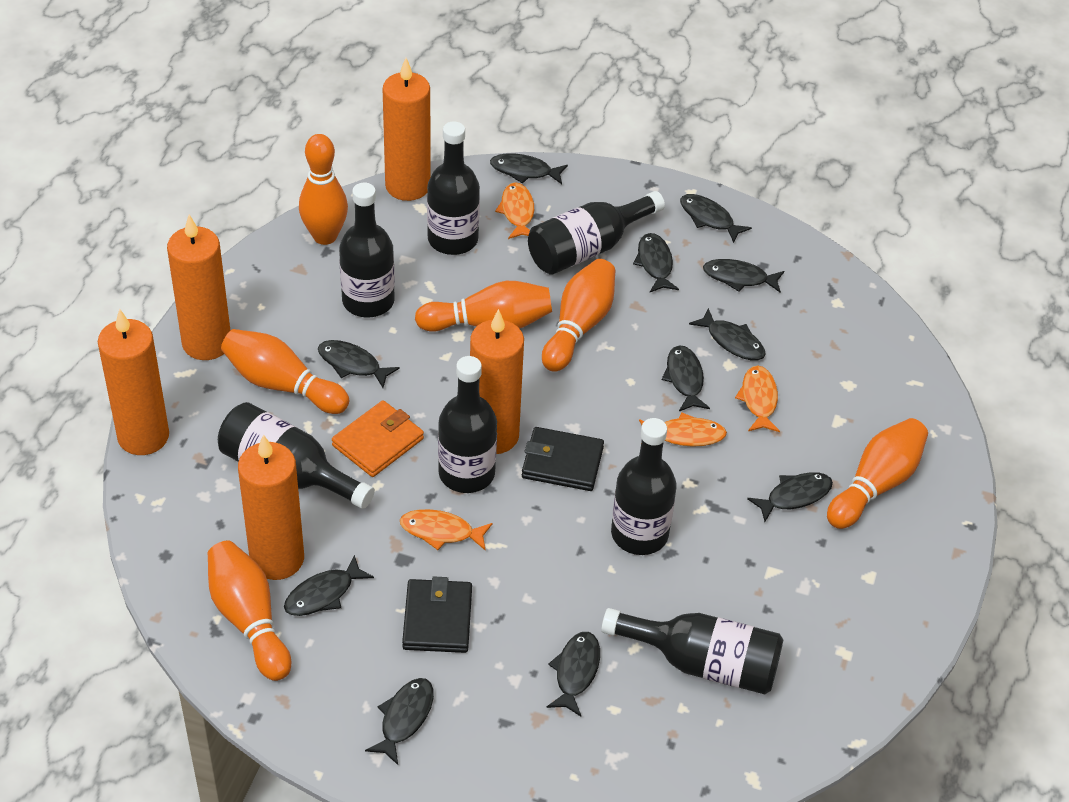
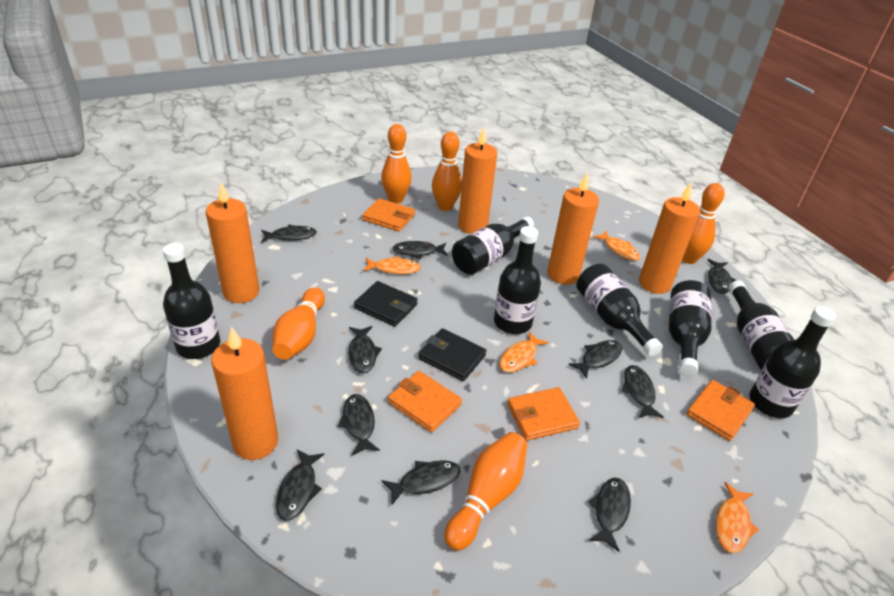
black fish: 11 -> 10
orange bowling pin: 6 -> 5
orange wallet: 1 -> 4

